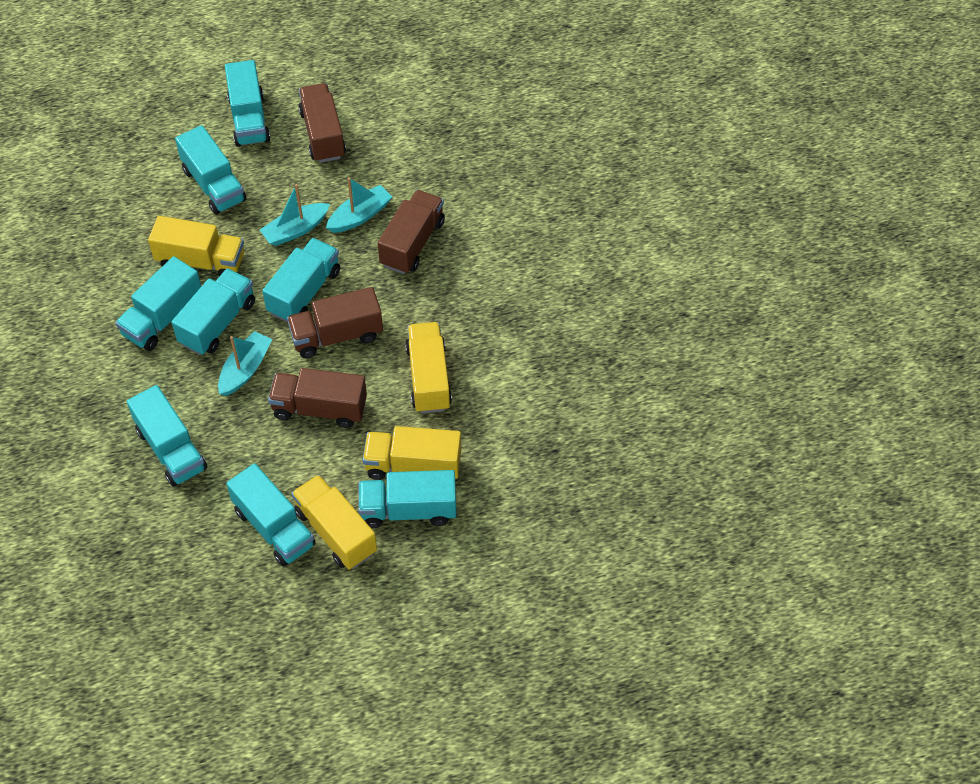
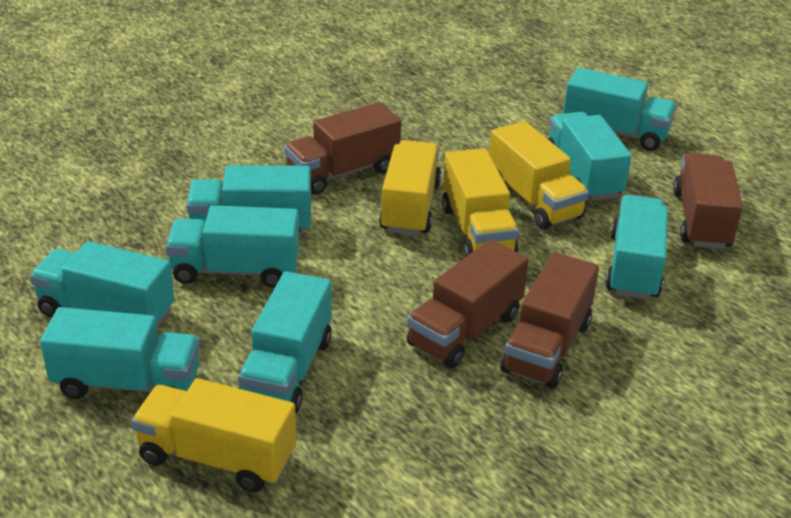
turquoise boat: 3 -> 0

